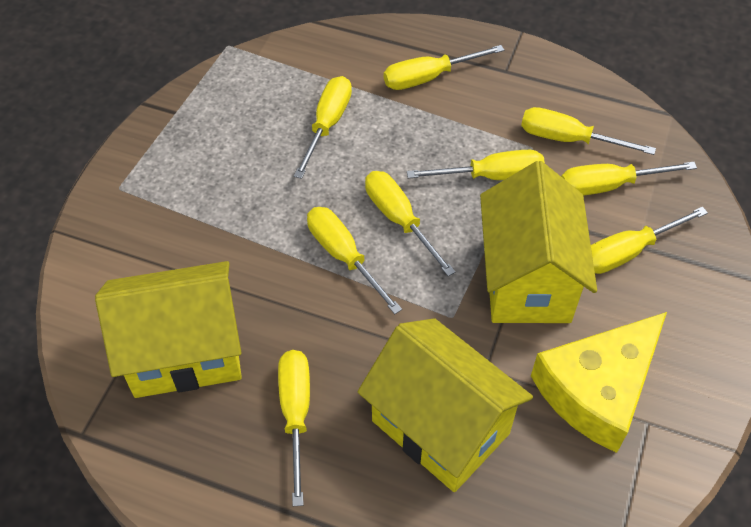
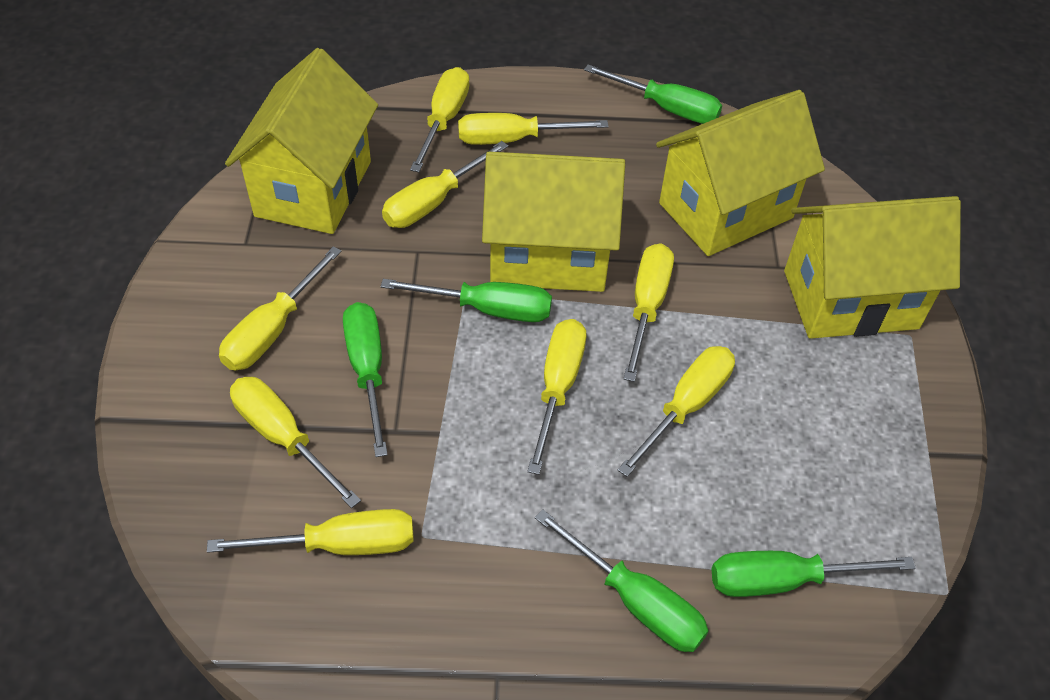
green screwdriver: 0 -> 5
yellow cheese: 1 -> 0
yellow house: 3 -> 4

